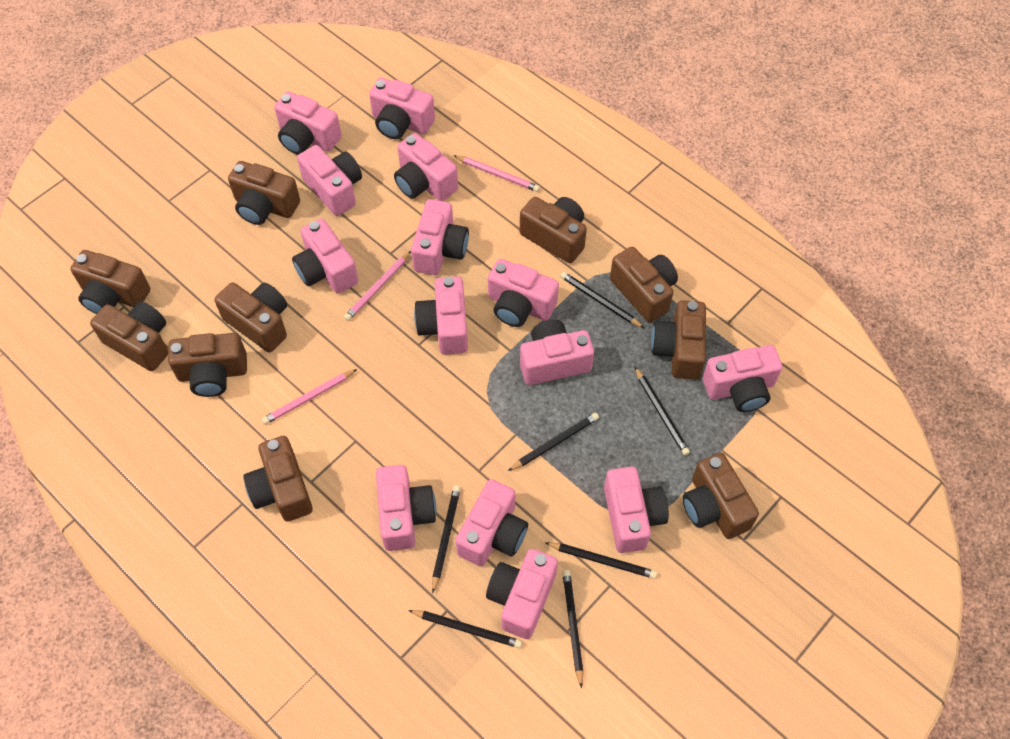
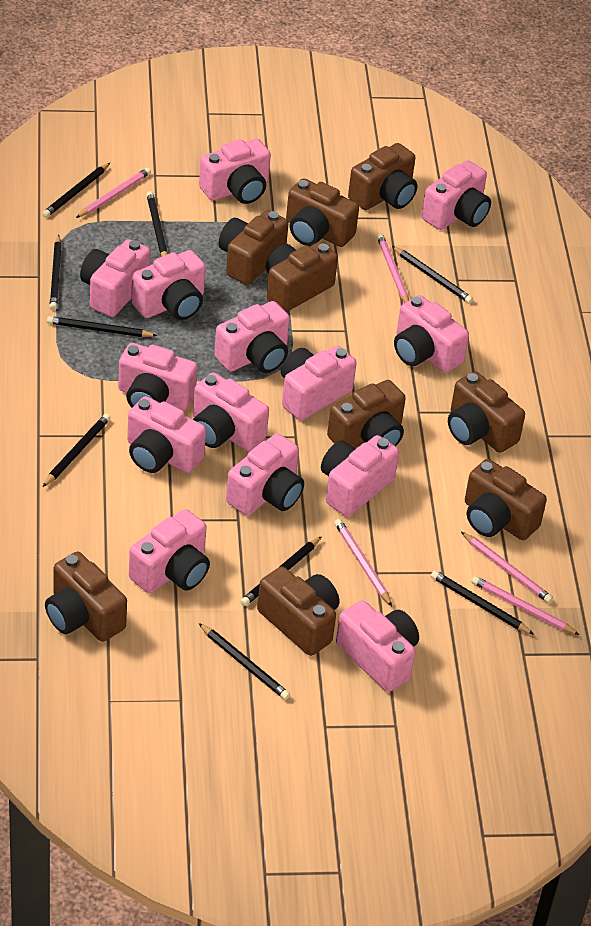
black pencil: 7 -> 9
brown camera: 10 -> 9
pink pencil: 3 -> 5

